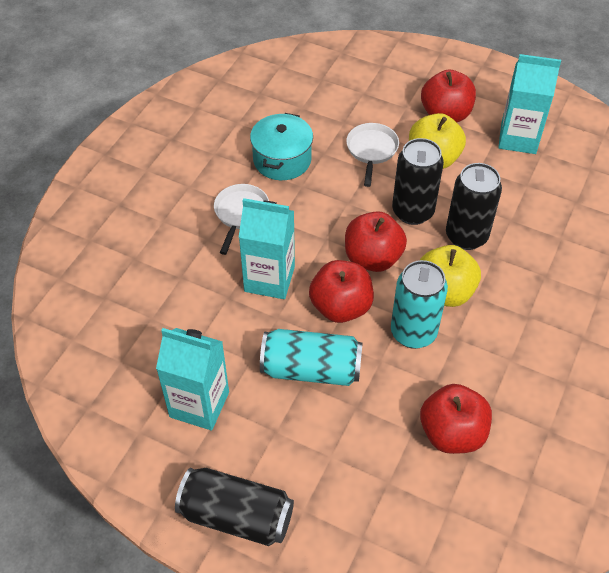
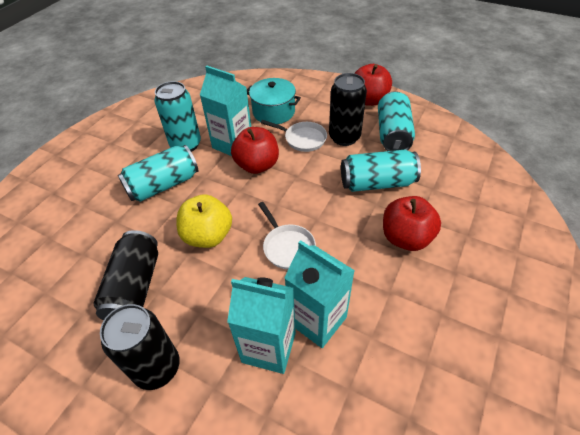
red apple: 4 -> 3
turquoise can: 2 -> 4
yellow apple: 2 -> 1

